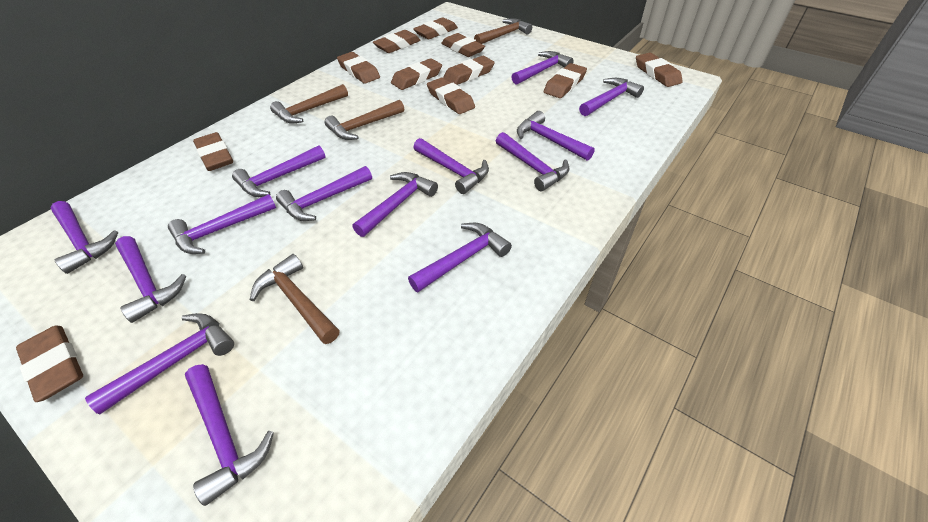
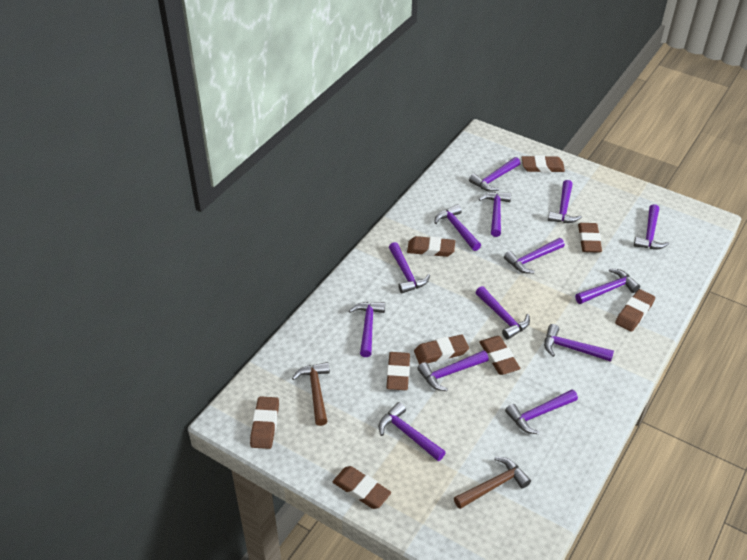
brown eraser: 11 -> 9
brown hammer: 4 -> 2

